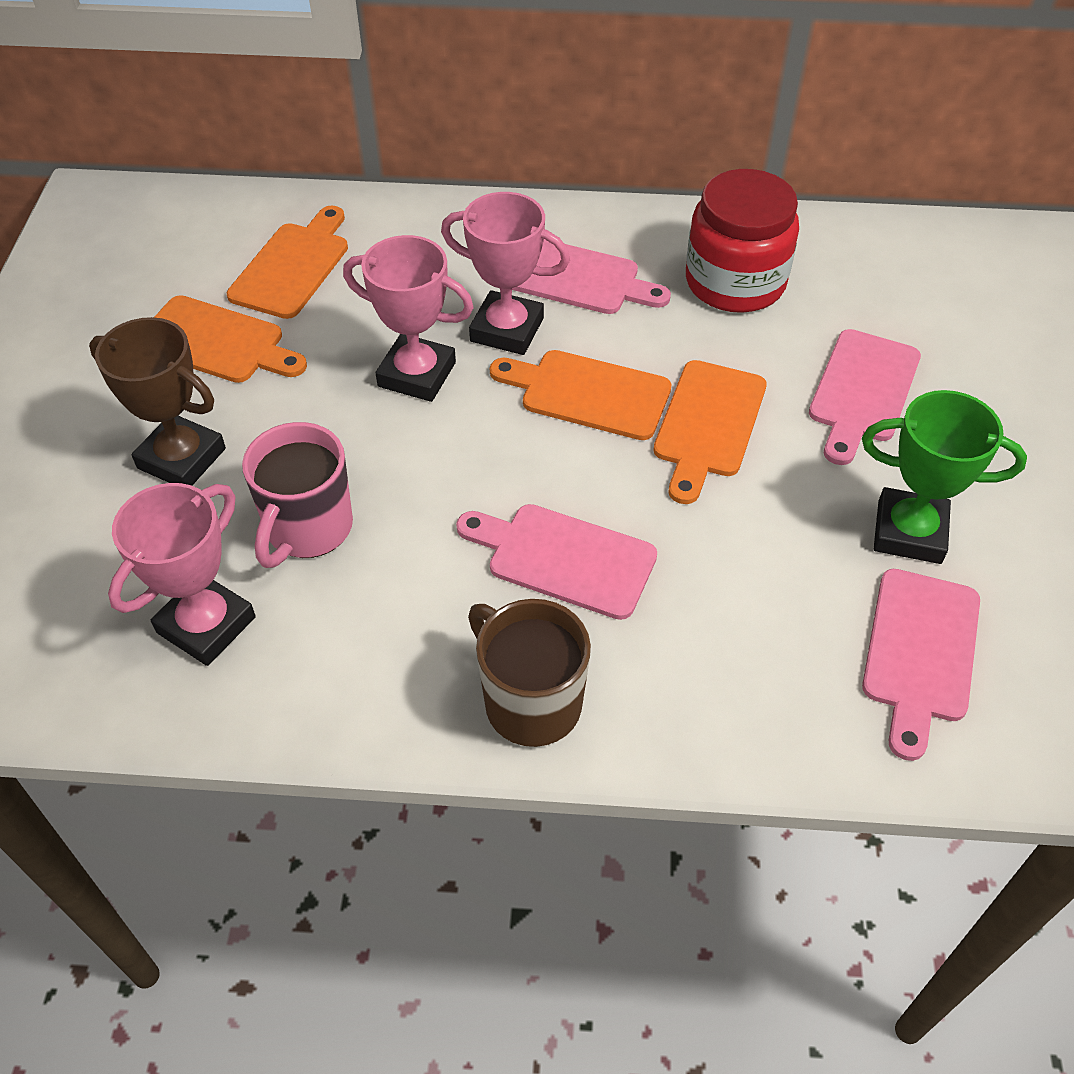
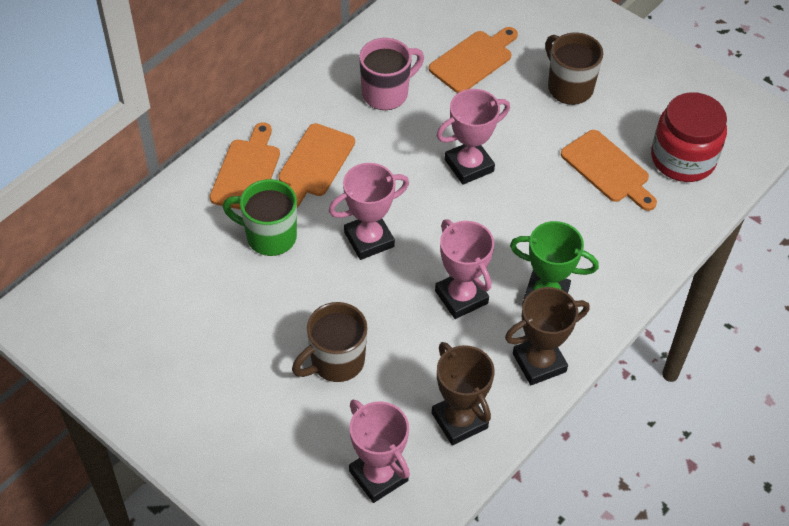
brown mug: 1 -> 2
brown trophy: 1 -> 2
green mug: 0 -> 1
pink cutting board: 4 -> 0
pink trophy: 3 -> 4

